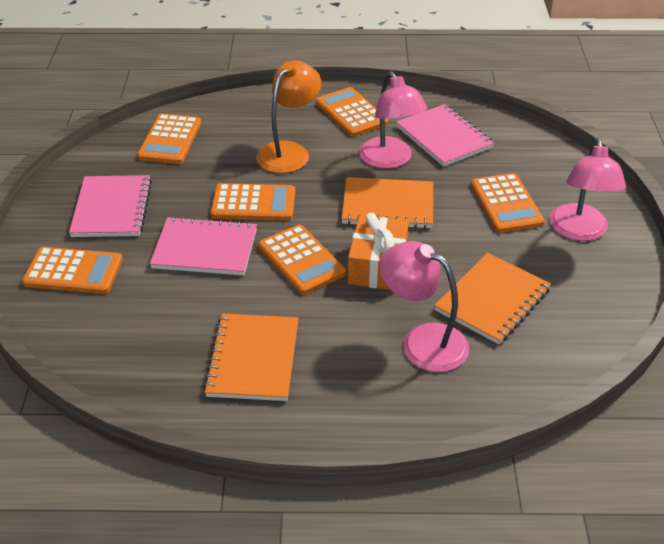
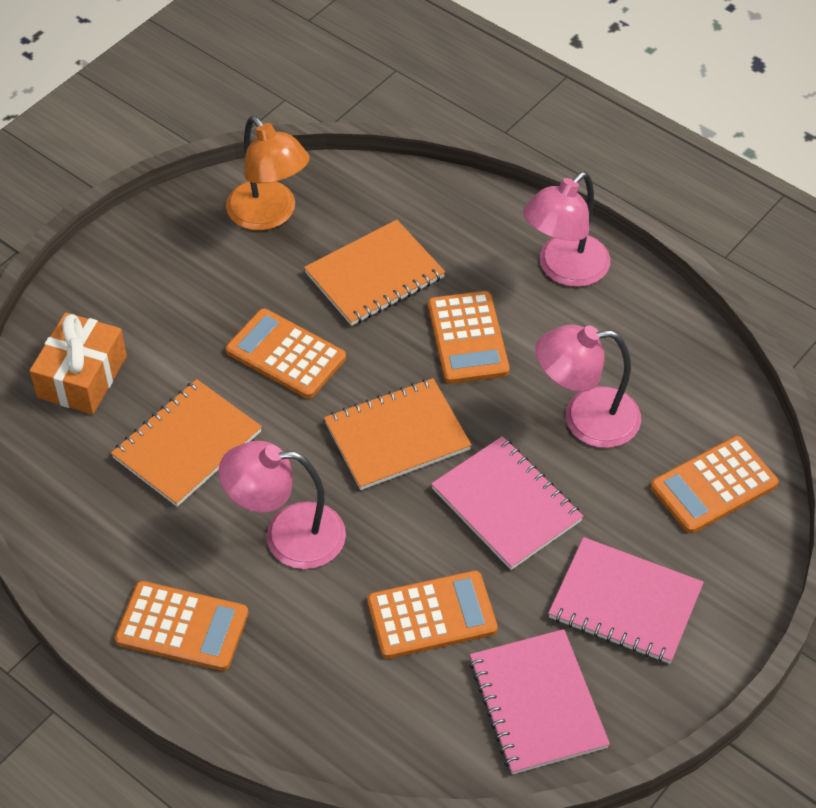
orange calculator: 6 -> 5

